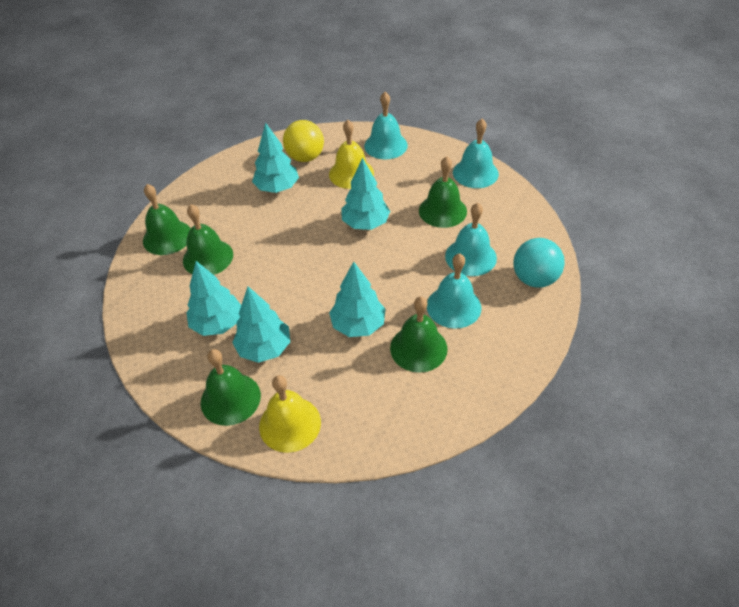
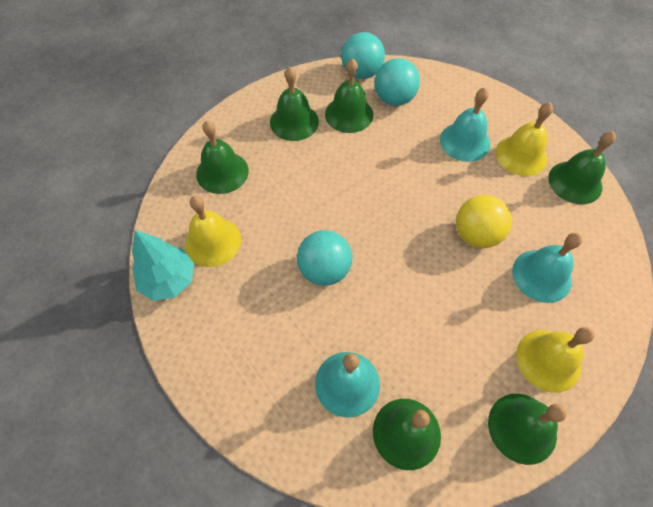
green bell: 5 -> 6
turquoise ball: 1 -> 3
turquoise bell: 4 -> 3
turquoise tree: 5 -> 1
yellow bell: 2 -> 3

